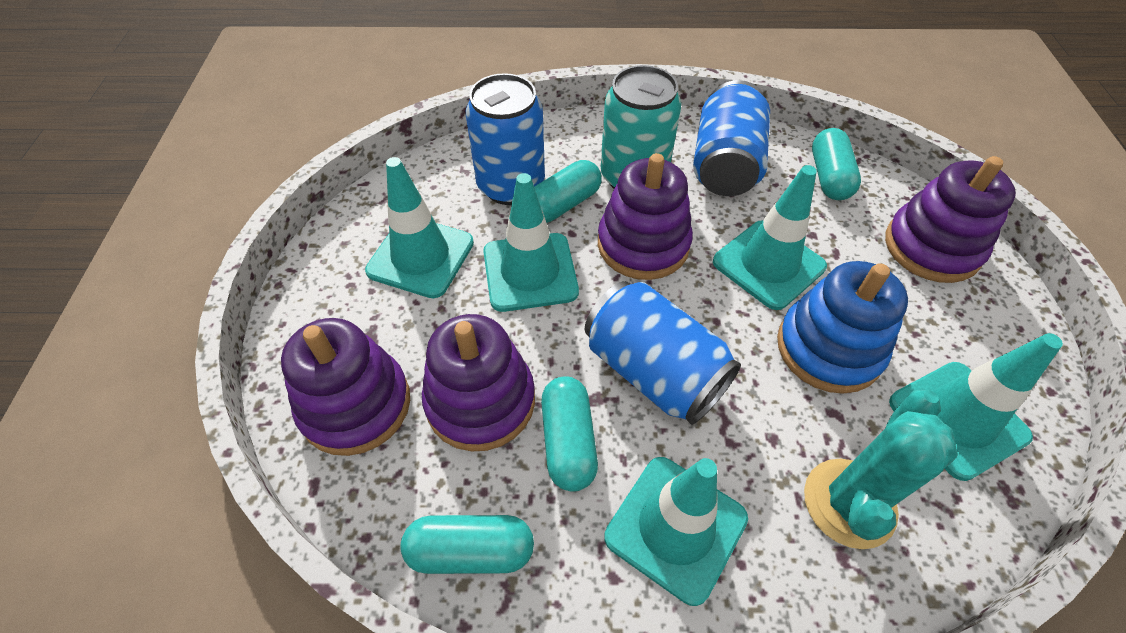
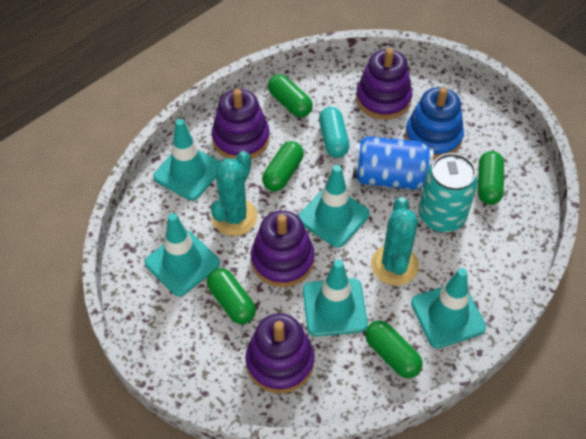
blue can: 3 -> 1
green capsule: 0 -> 5
turquoise cactus: 1 -> 2
turquoise capsule: 4 -> 1

